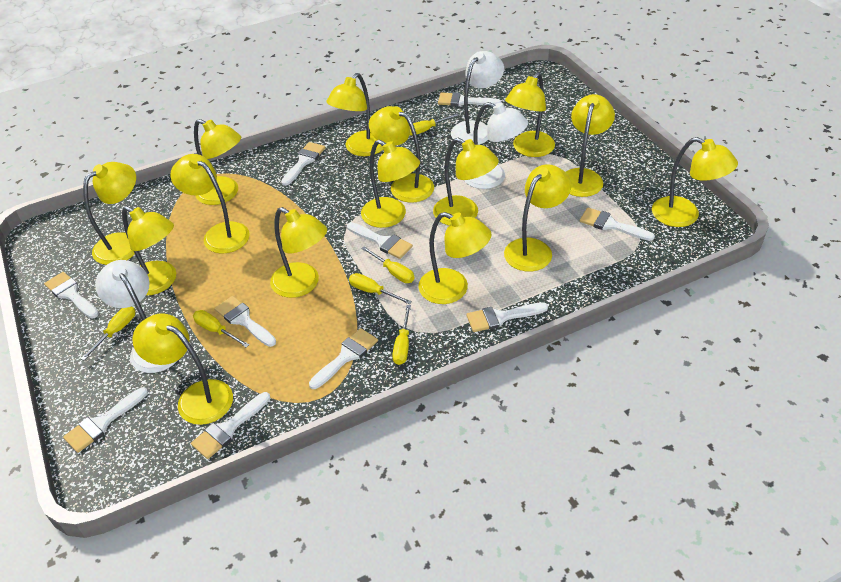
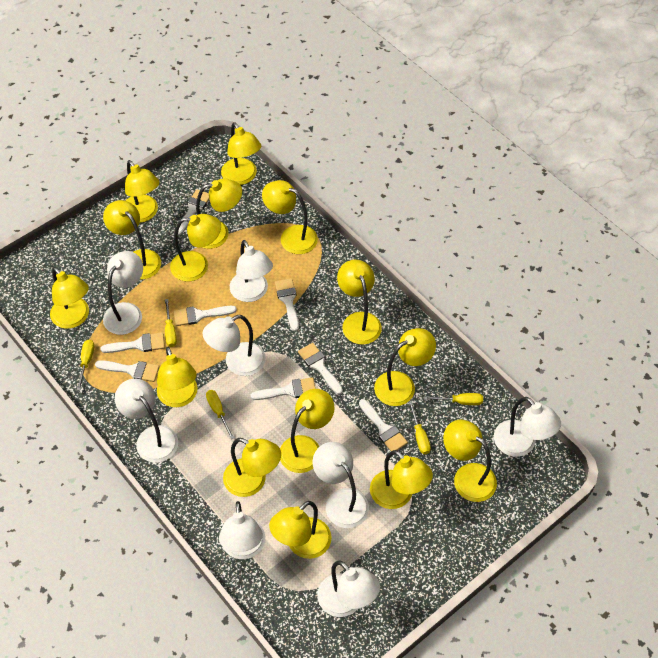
white brush: 10 -> 8
white lamp: 3 -> 8
yellow screwdriver: 6 -> 5

